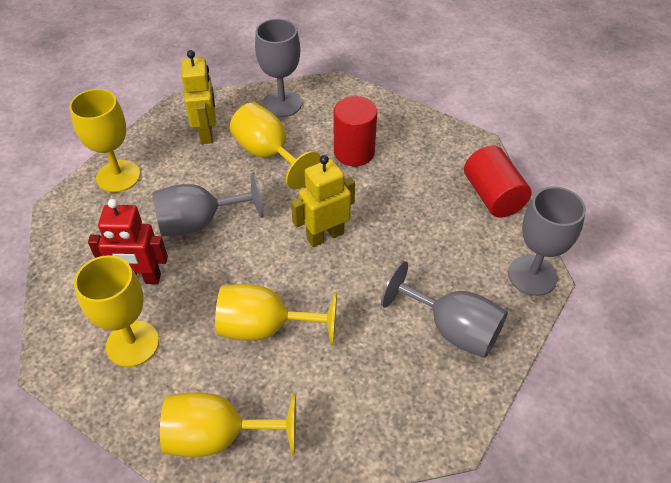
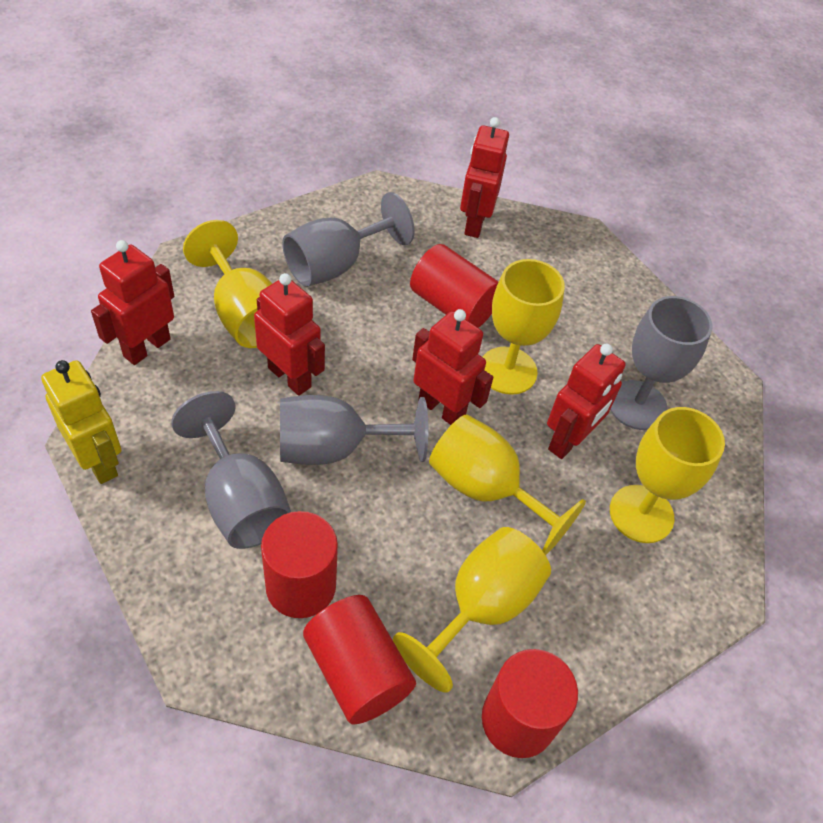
red cylinder: 2 -> 4
red robot: 1 -> 5
yellow robot: 2 -> 1

